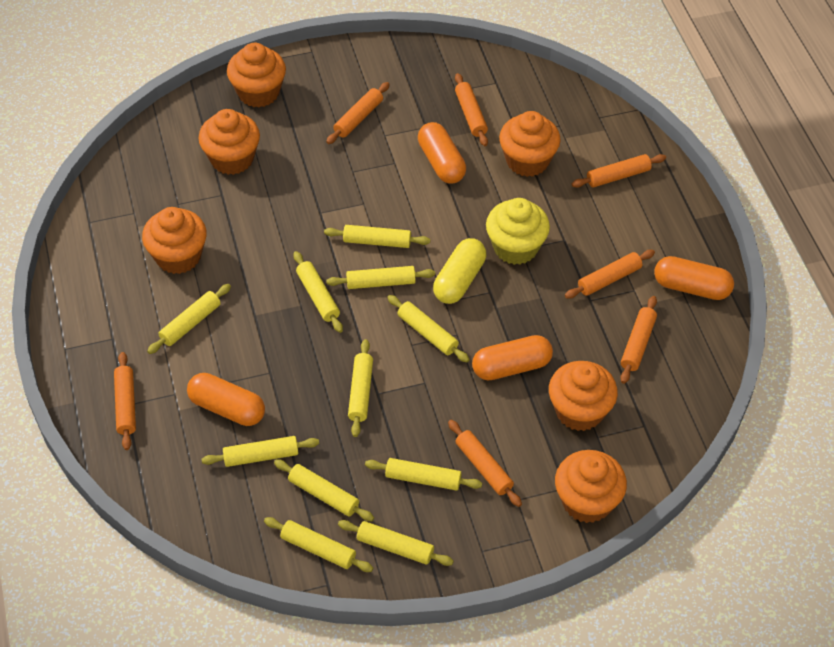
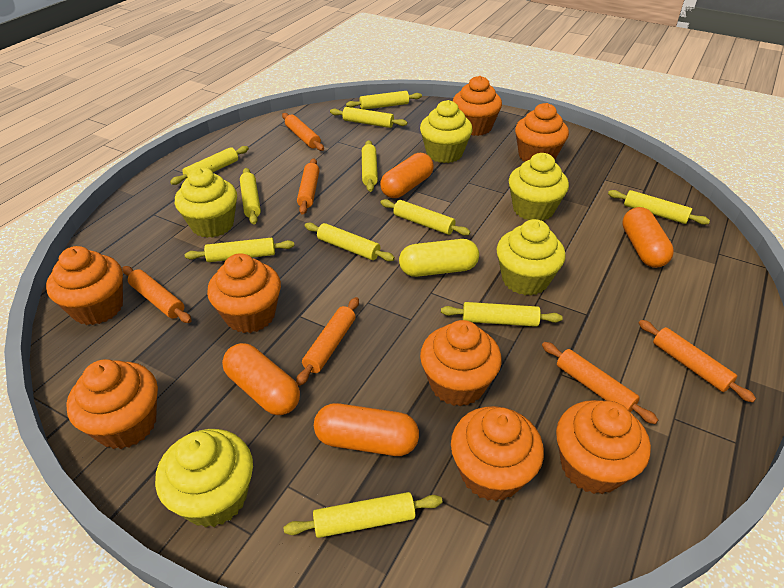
orange cupcake: 6 -> 8
orange rolling pin: 7 -> 6
yellow cupcake: 1 -> 5

